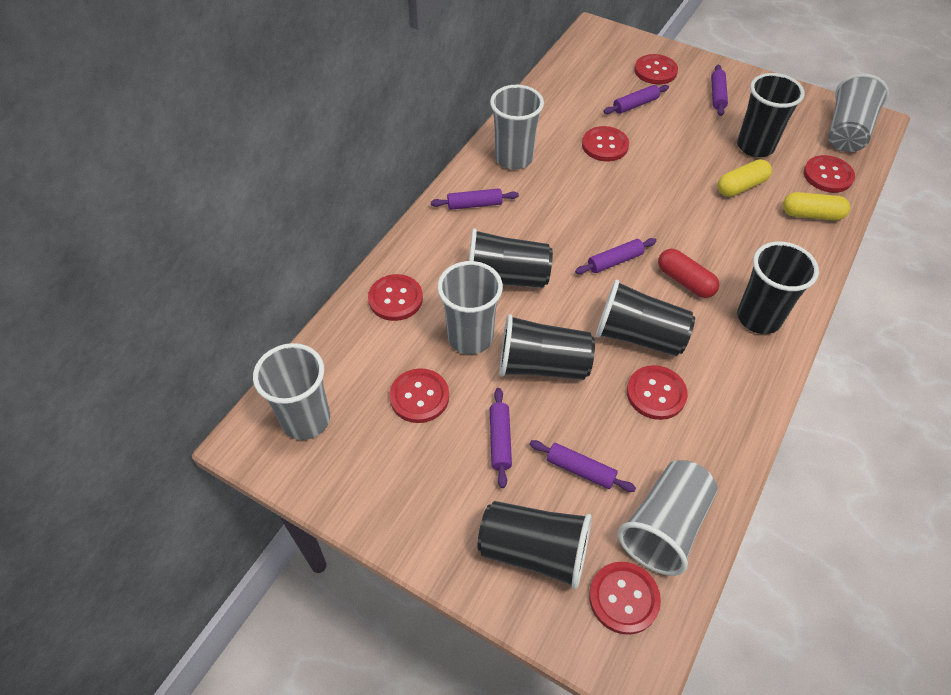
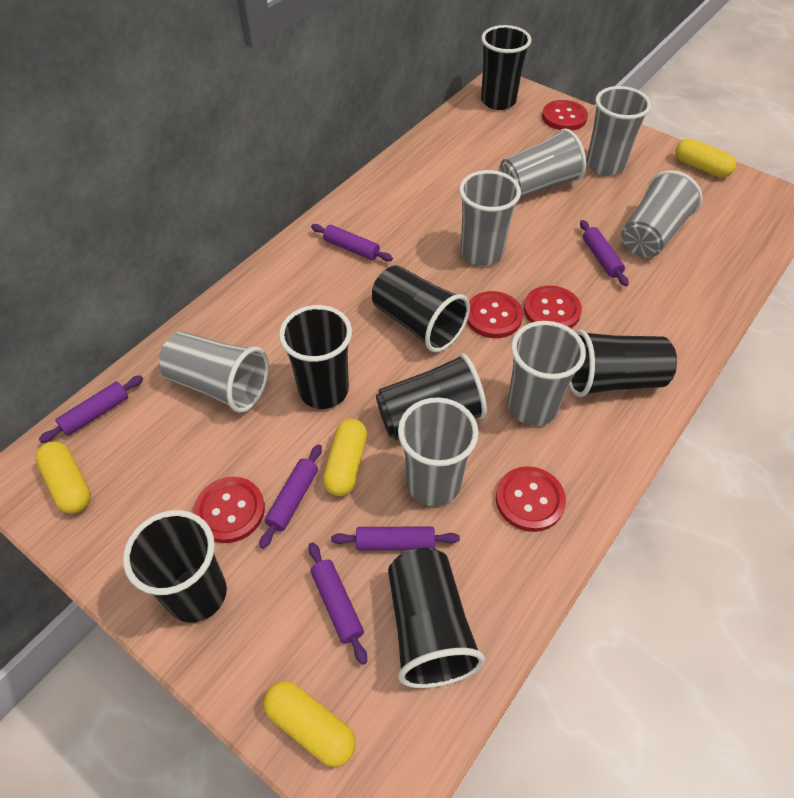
black cup: 6 -> 7
grey cup: 5 -> 7
red button: 7 -> 5
red capsule: 1 -> 0
yellow capsule: 2 -> 4

